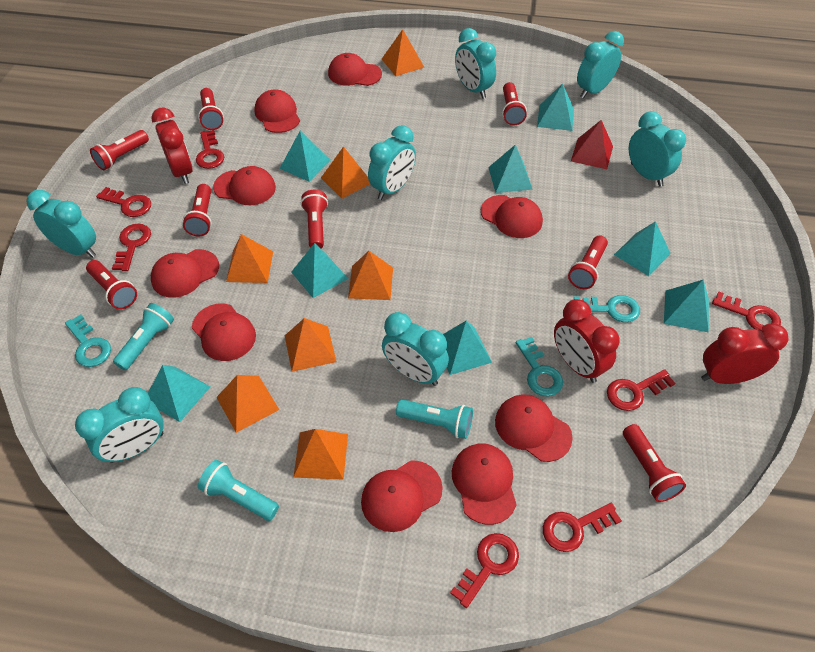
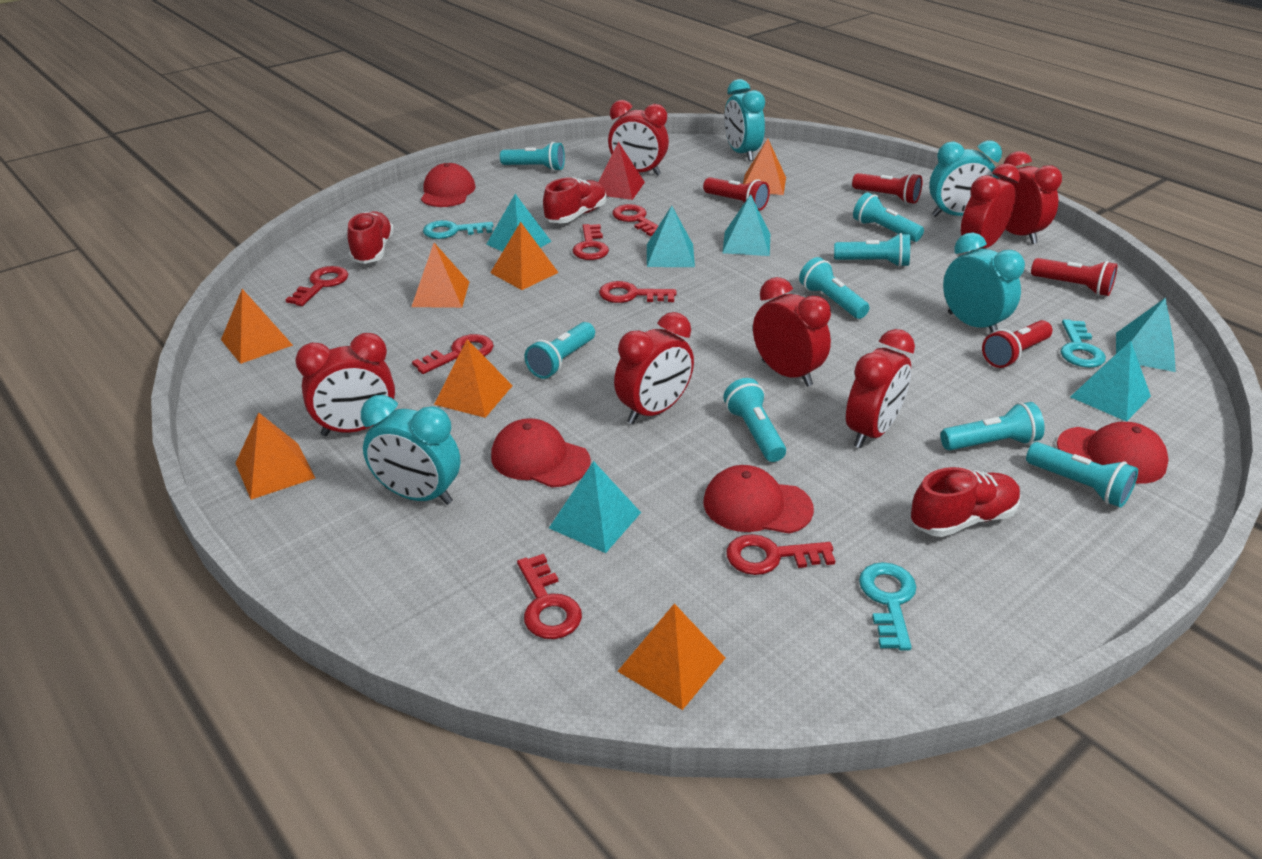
red cap: 9 -> 4
red clock: 3 -> 7
red flashlight: 8 -> 4
red shoe: 0 -> 3
turquoise clock: 7 -> 4
turquoise flashlight: 3 -> 8
turquoise pyramid: 8 -> 6

